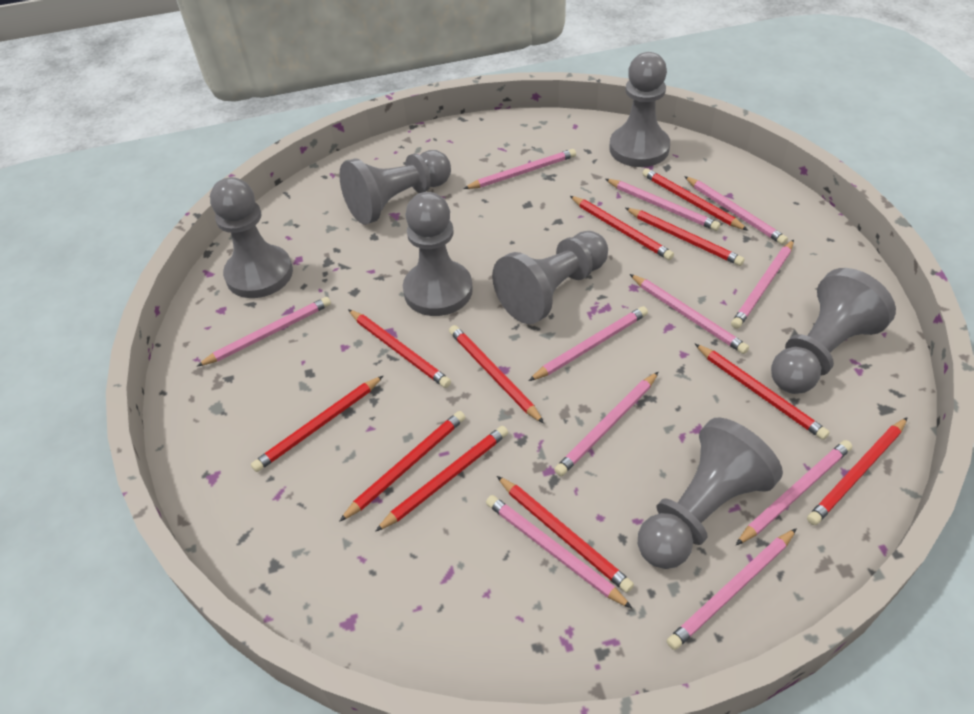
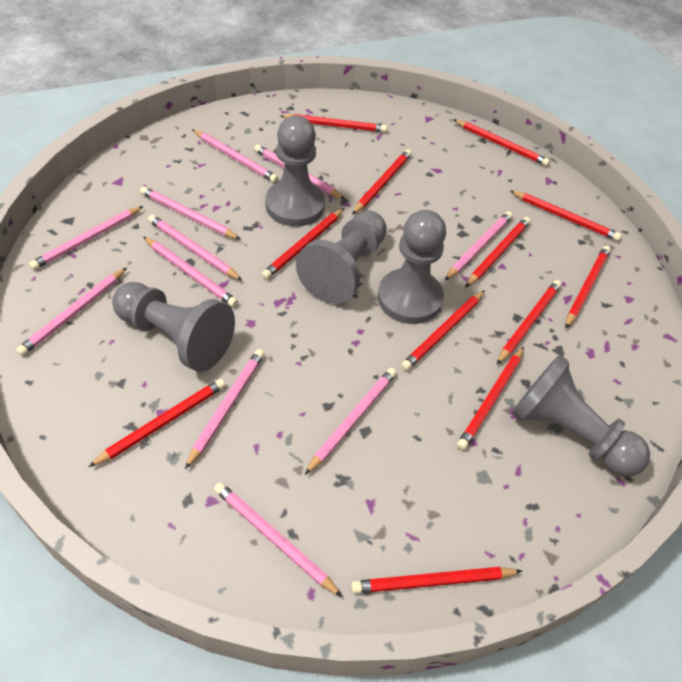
grey pawn: 7 -> 5
red pencil: 11 -> 12

